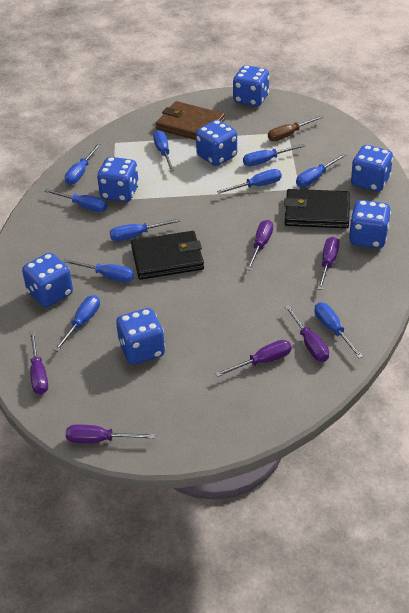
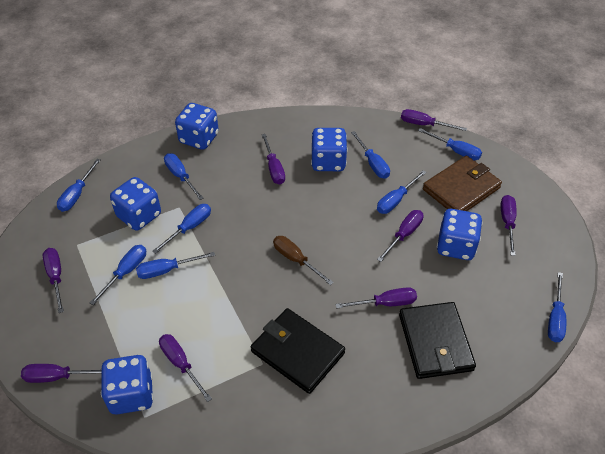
blue dice: 7 -> 5
blue screwdriver: 10 -> 9
purple screwdriver: 6 -> 8

